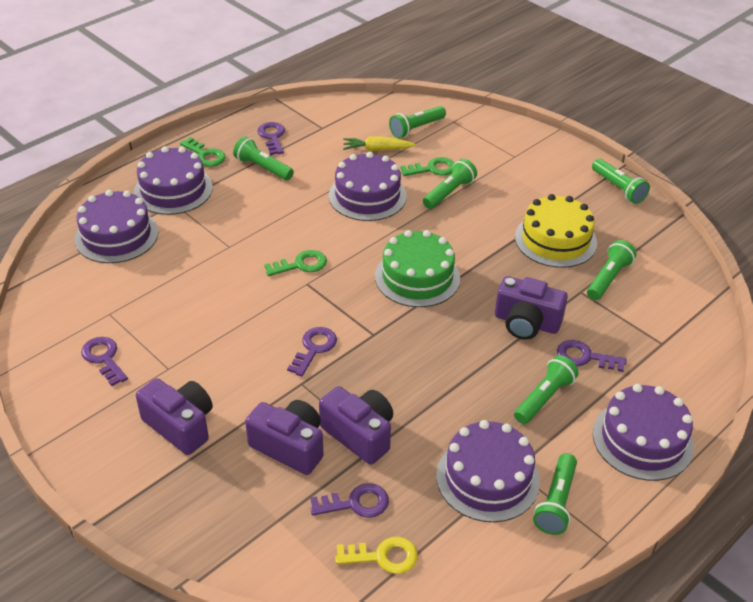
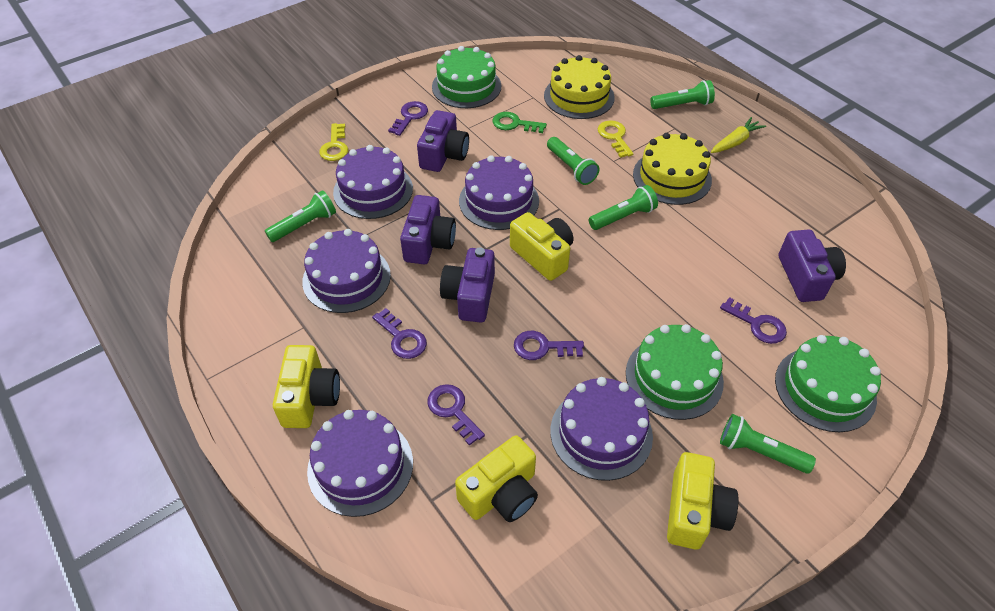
green cake: 1 -> 3
green flashlight: 7 -> 5
green key: 3 -> 1
yellow cake: 1 -> 2
yellow camera: 0 -> 4
yellow key: 1 -> 2

